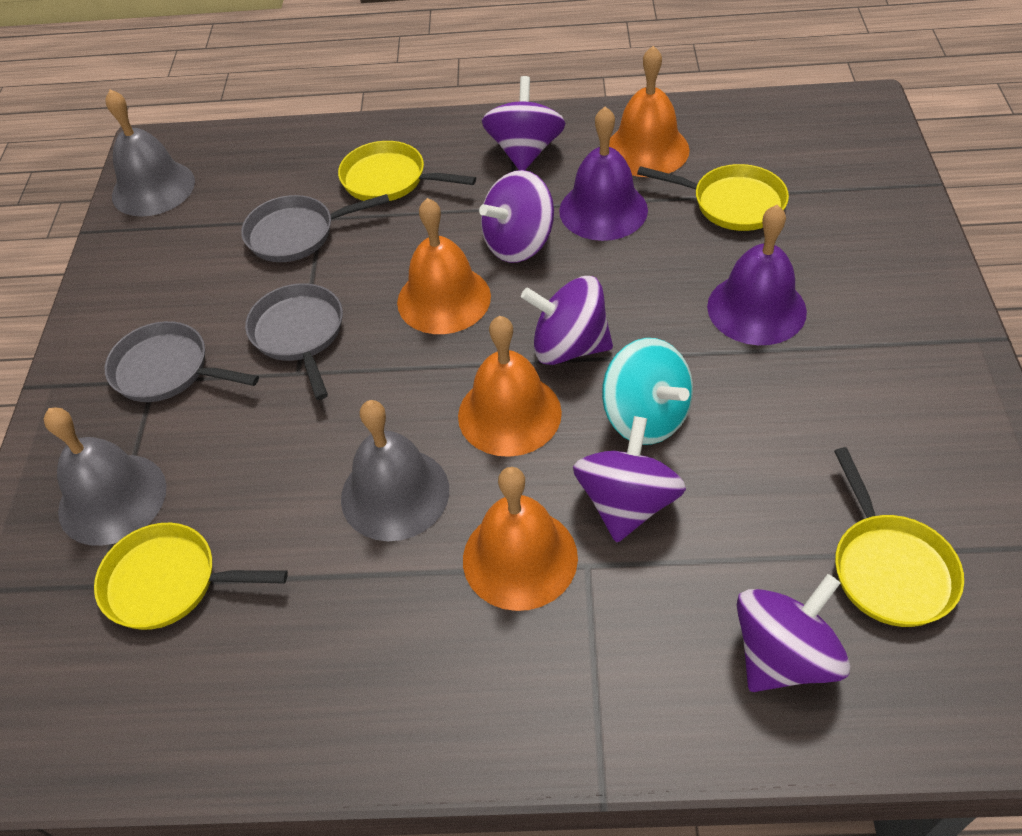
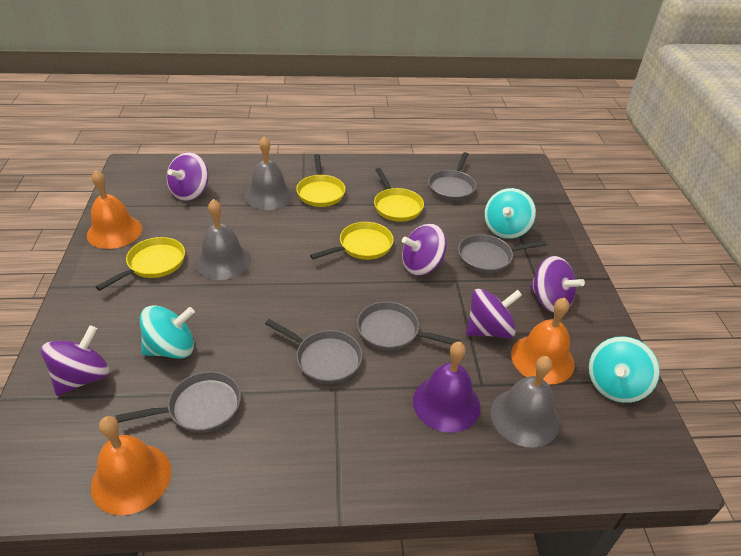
grey pan: 3 -> 5
orange bell: 4 -> 3
purple bell: 2 -> 1
turquoise spinning top: 1 -> 3

